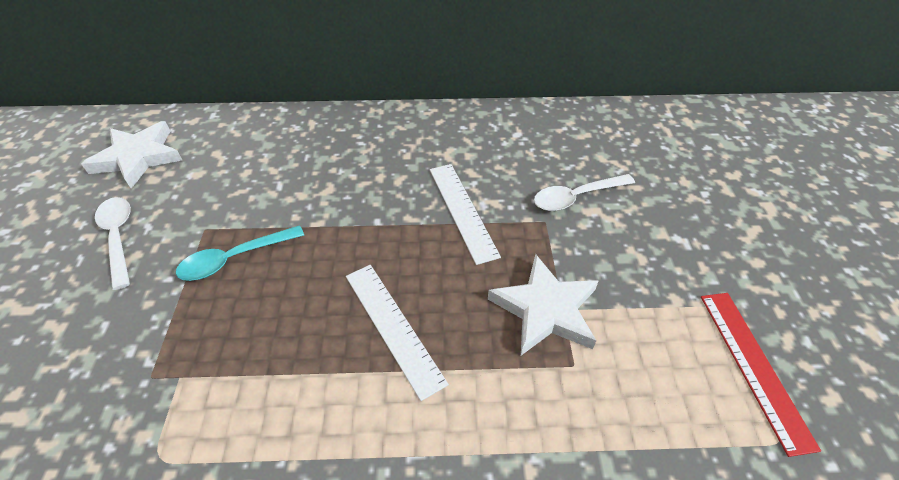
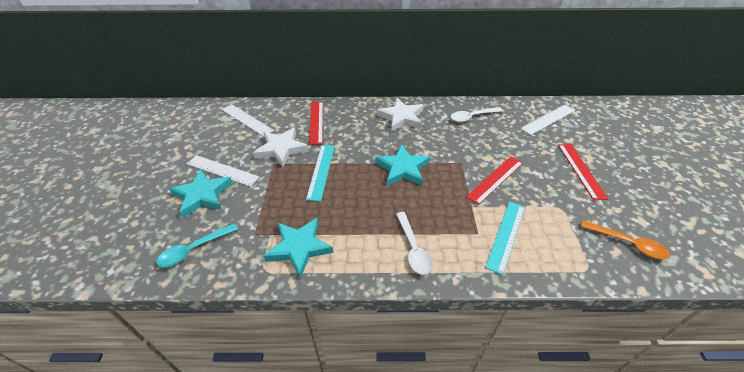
orange spoon: 0 -> 1
red ruler: 1 -> 3
turquoise ruler: 0 -> 2
turquoise star: 0 -> 3
white ruler: 2 -> 3

